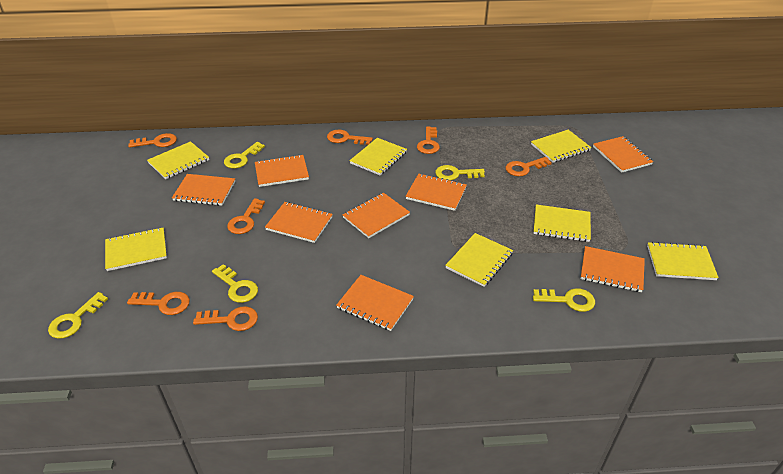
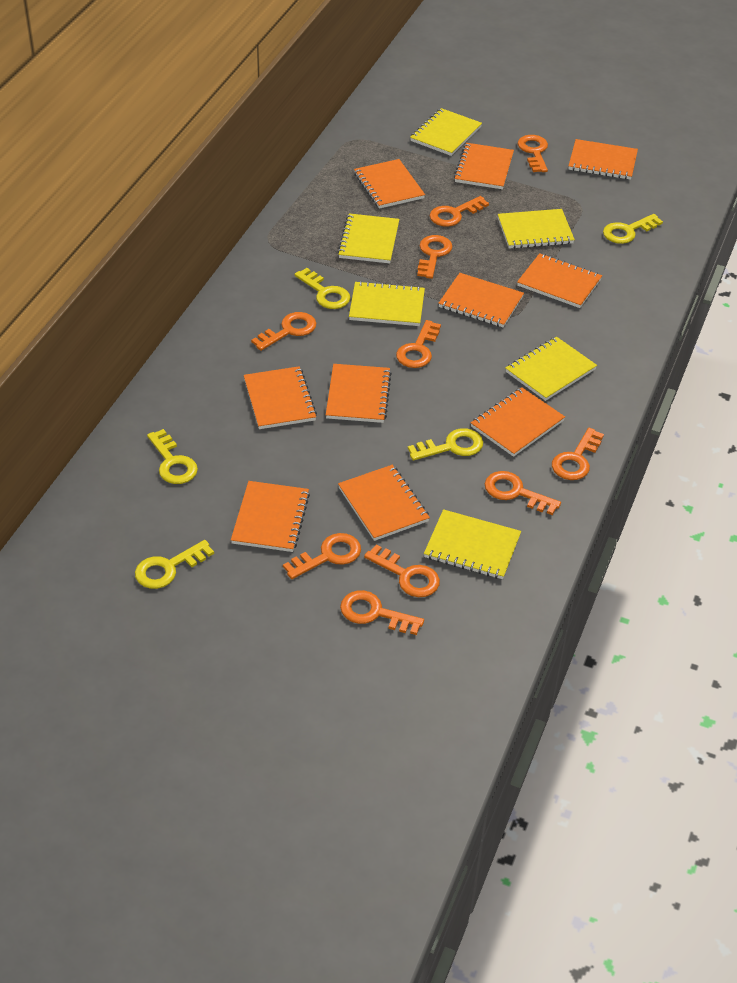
orange key: 7 -> 10
orange notebook: 8 -> 10
yellow notebook: 7 -> 6

